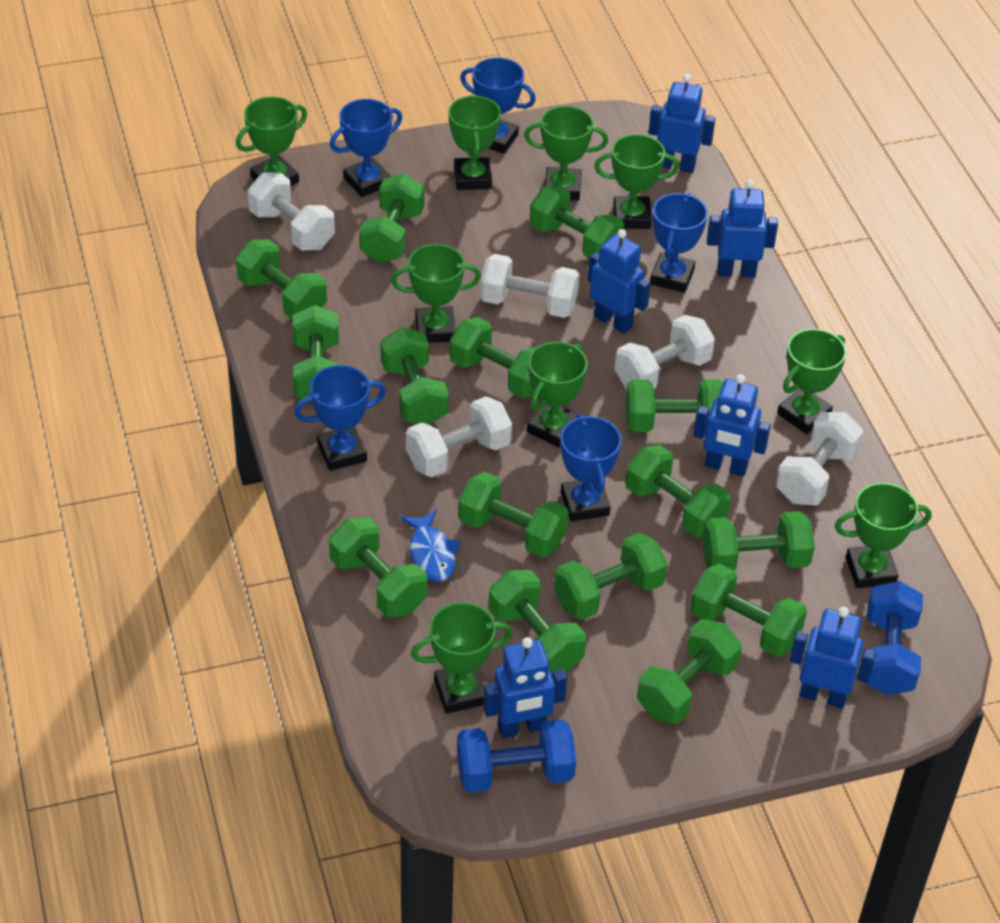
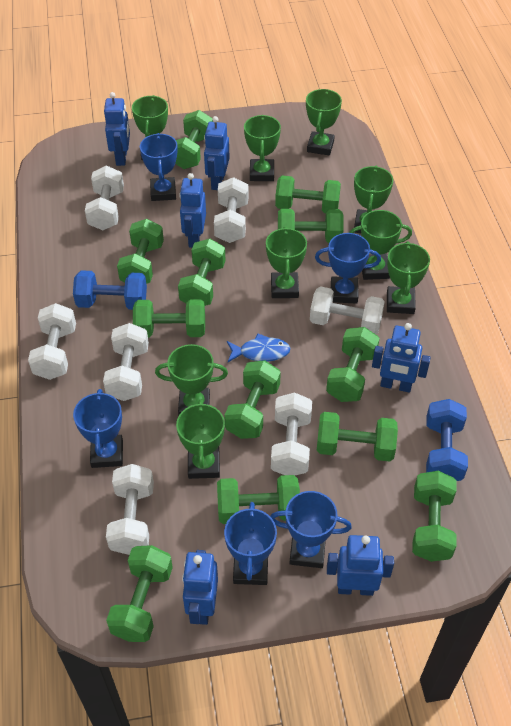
green dumbbell: 15 -> 12
white dumbbell: 5 -> 7

